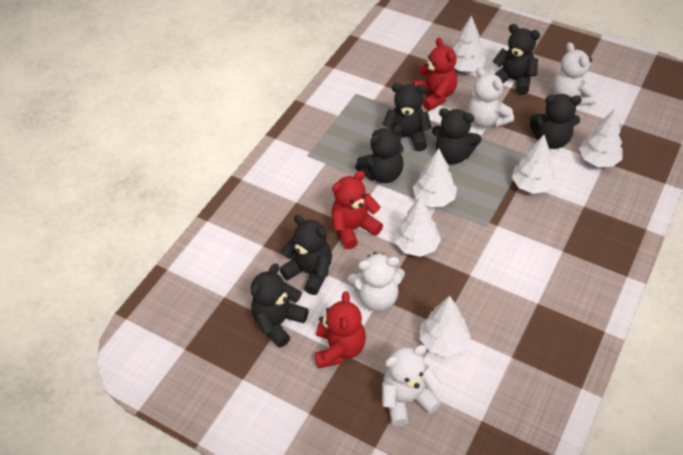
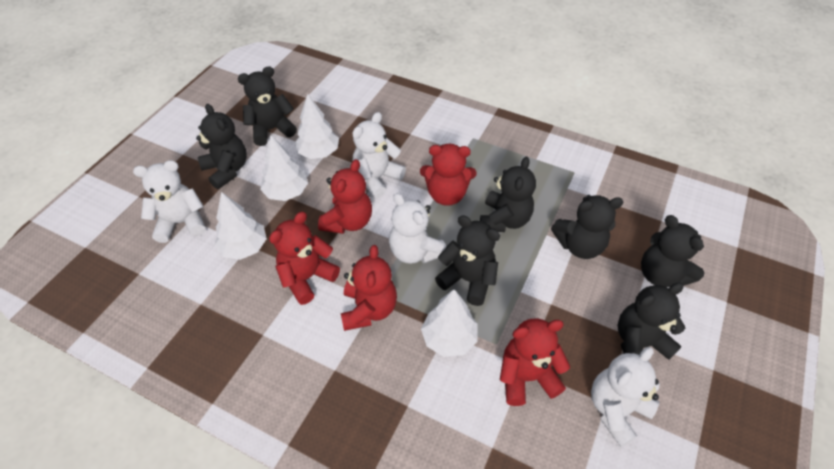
red teddy bear: 3 -> 5
white tree: 6 -> 4

